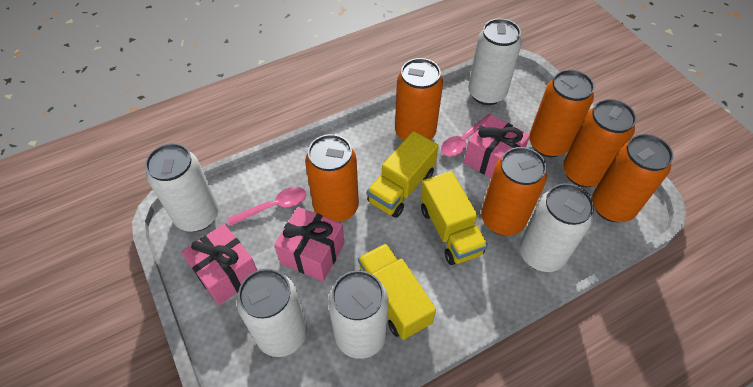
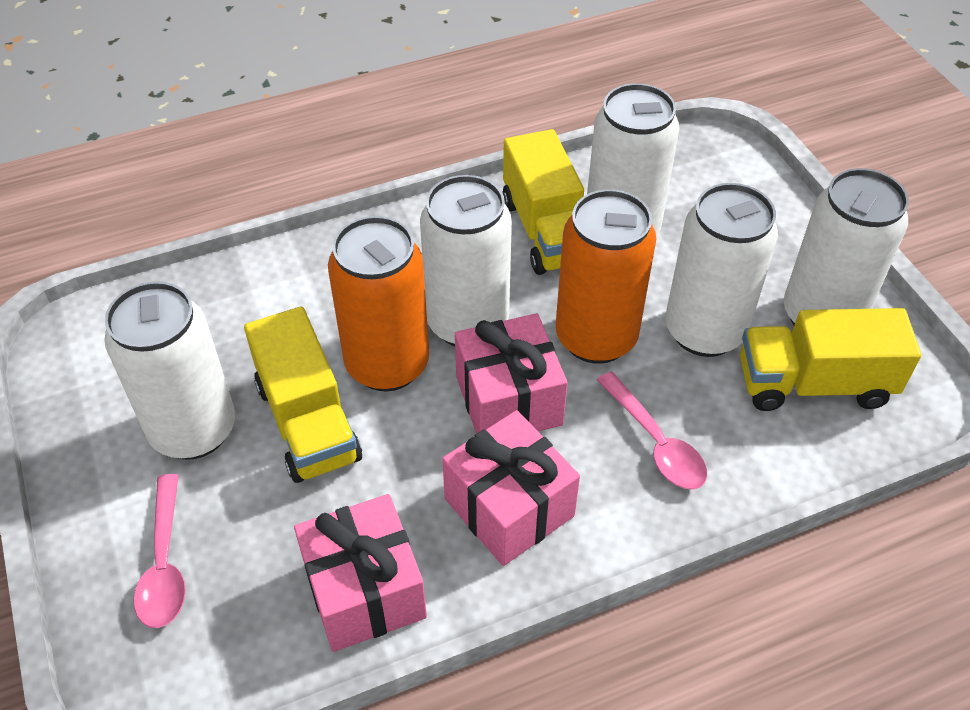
orange can: 6 -> 2

